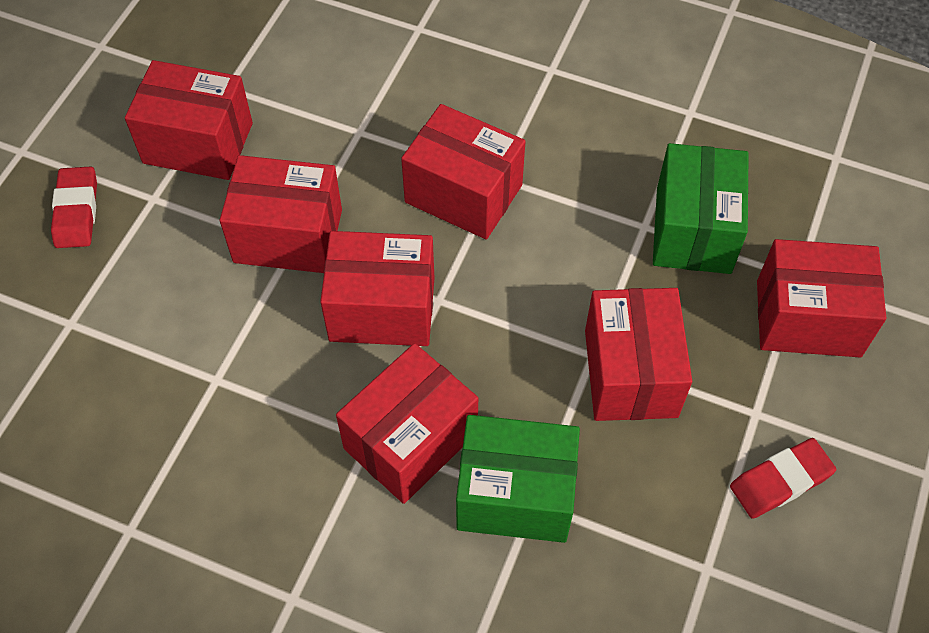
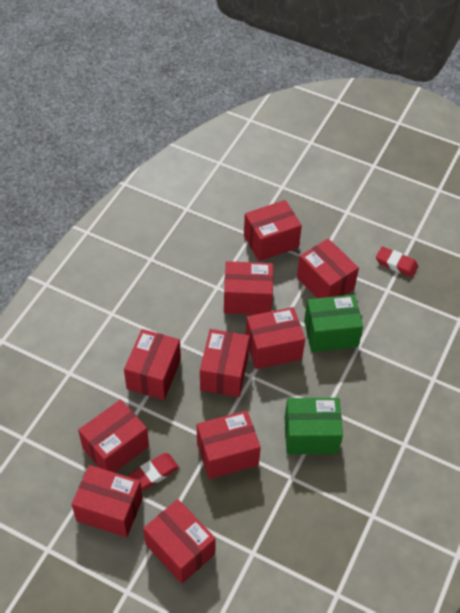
red box: 7 -> 10

